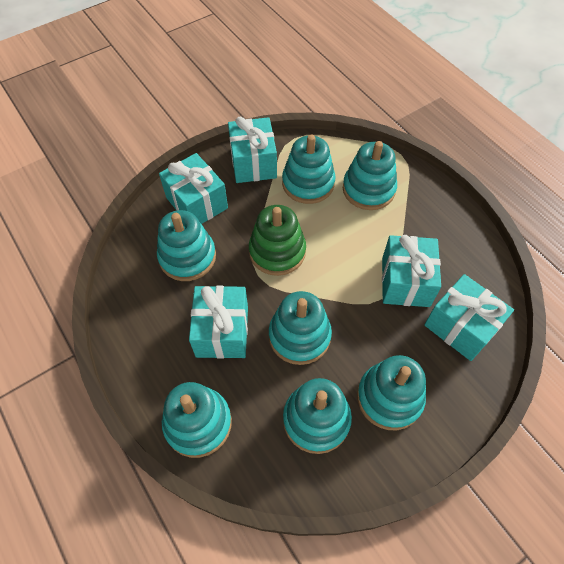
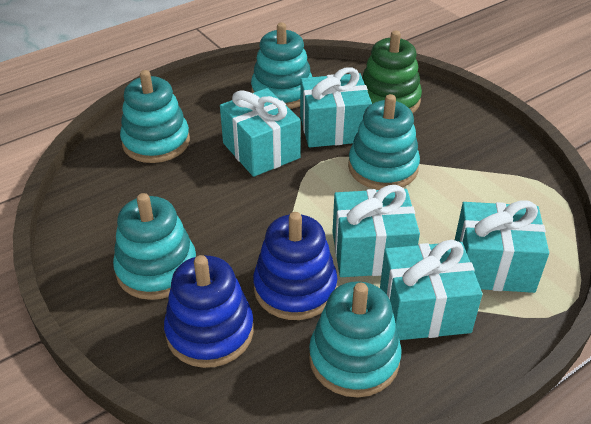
blue stacking toy: 0 -> 2
turquoise stacking toy: 7 -> 5

